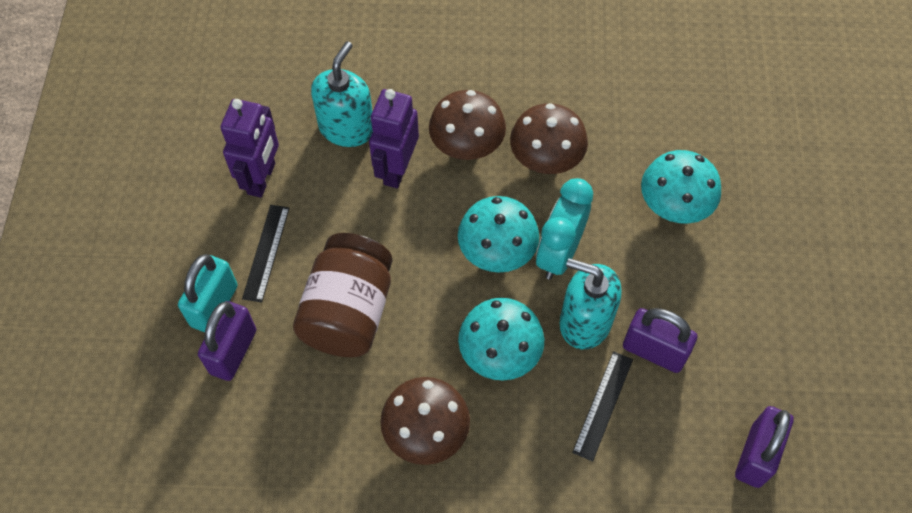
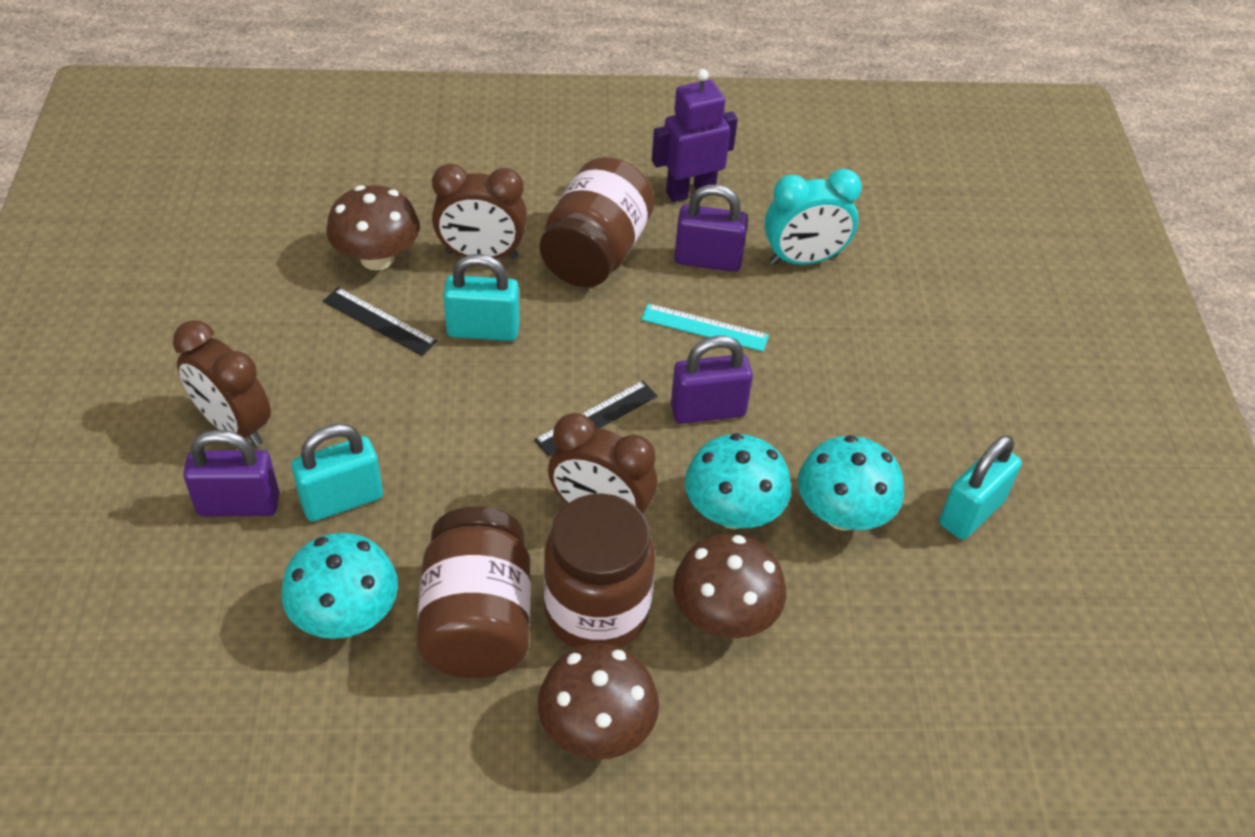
brown clock: 0 -> 3
brown jar: 1 -> 3
purple robot: 2 -> 1
turquoise padlock: 1 -> 3
turquoise ruler: 0 -> 1
turquoise soap dispenser: 2 -> 0

